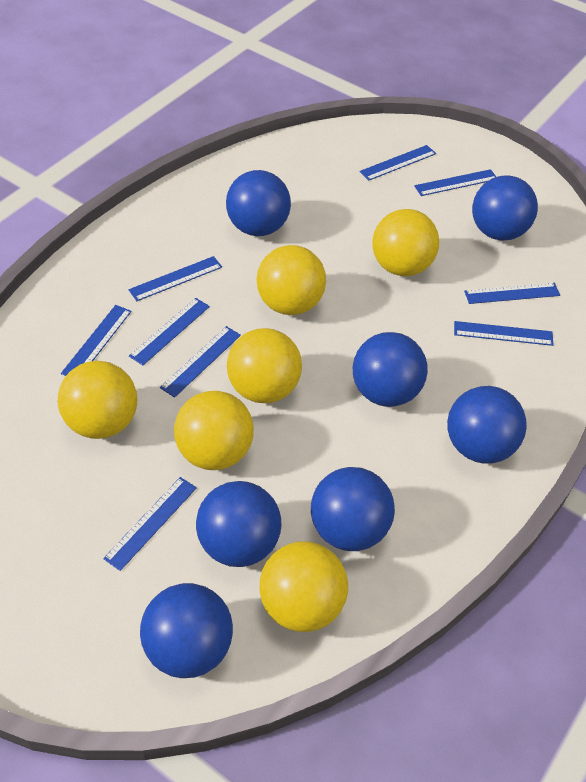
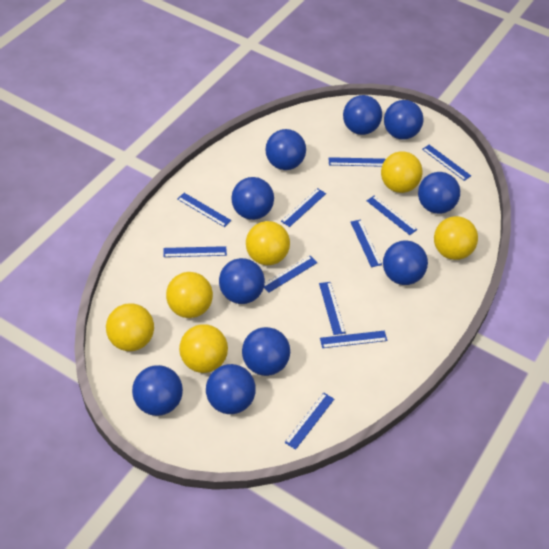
blue ball: 7 -> 10
blue ruler: 9 -> 11

